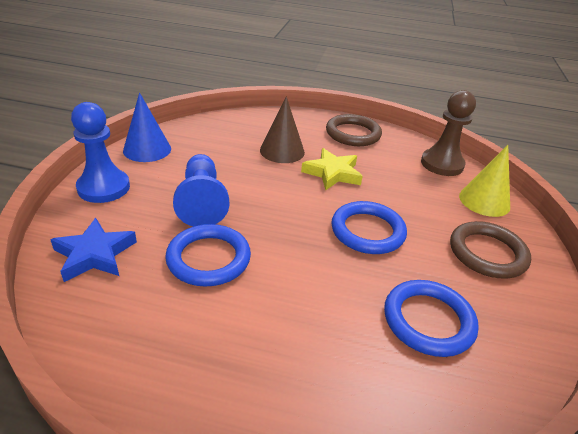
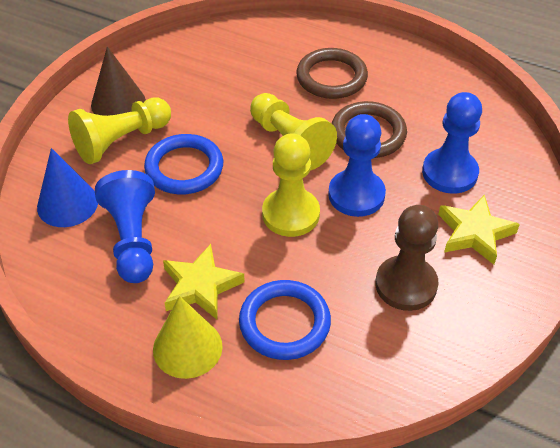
blue pawn: 2 -> 3
blue ring: 3 -> 2
blue star: 1 -> 0
yellow pawn: 0 -> 3
yellow star: 1 -> 2

